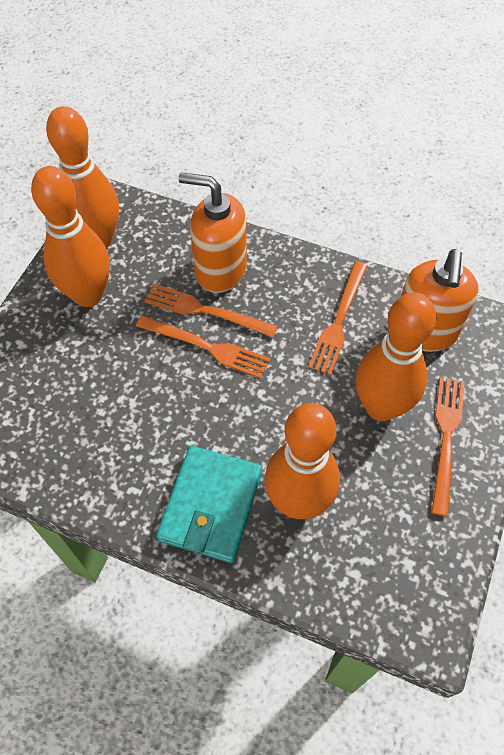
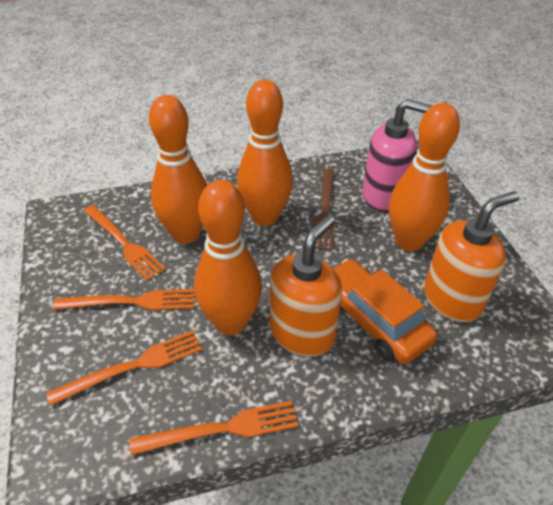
brown fork: 0 -> 1
orange car: 0 -> 1
pink soap dispenser: 0 -> 1
turquoise wallet: 1 -> 0

